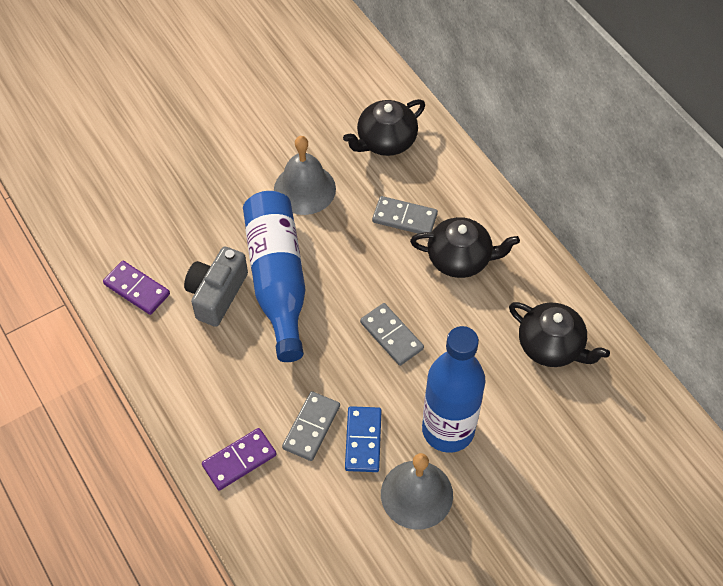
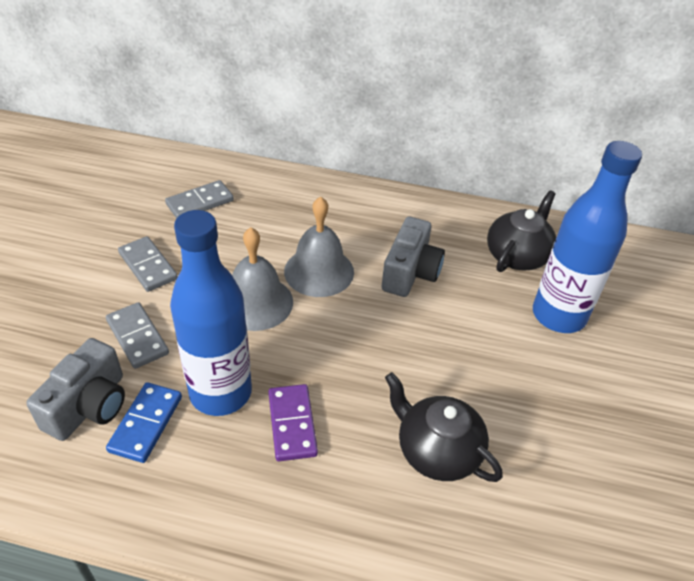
black teapot: 3 -> 2
grey camera: 1 -> 2
purple domino: 2 -> 1

